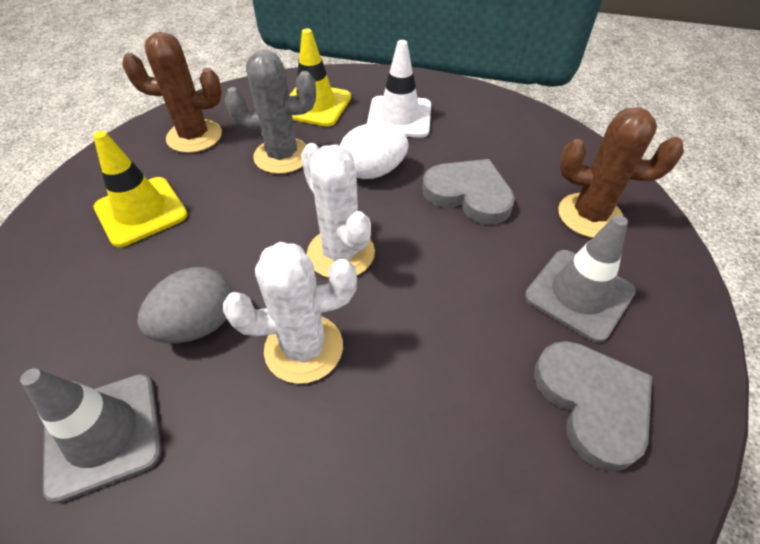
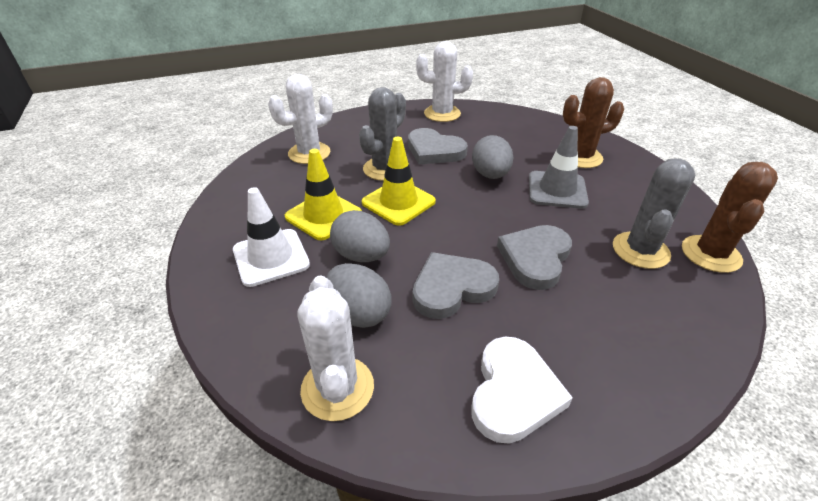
grey cactus: 1 -> 2
grey egg: 1 -> 3
grey heart: 2 -> 3
grey traffic cone: 2 -> 1
white cactus: 2 -> 3
white egg: 1 -> 0
white heart: 0 -> 1

